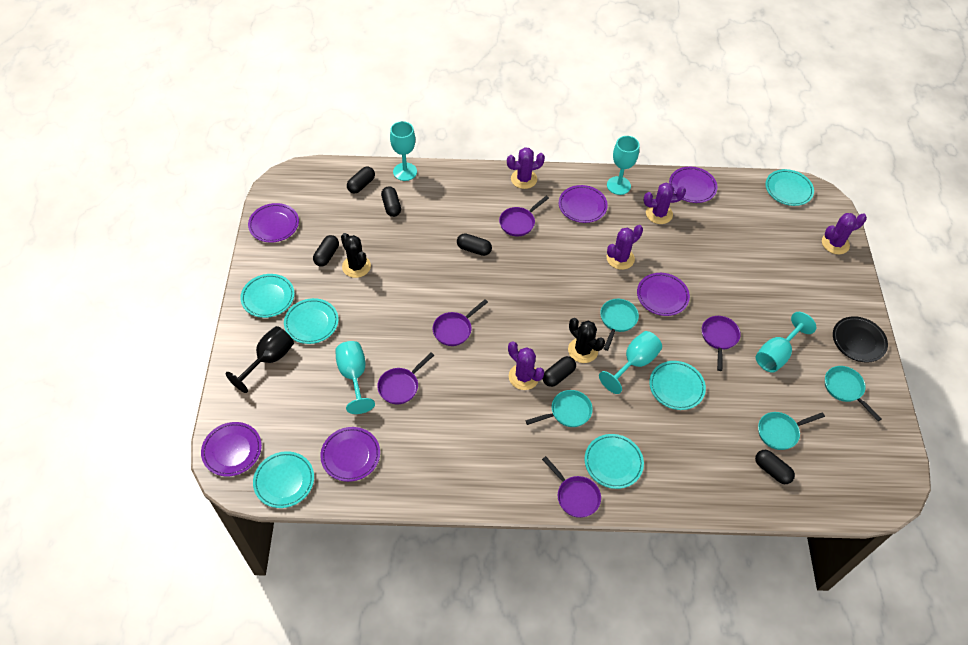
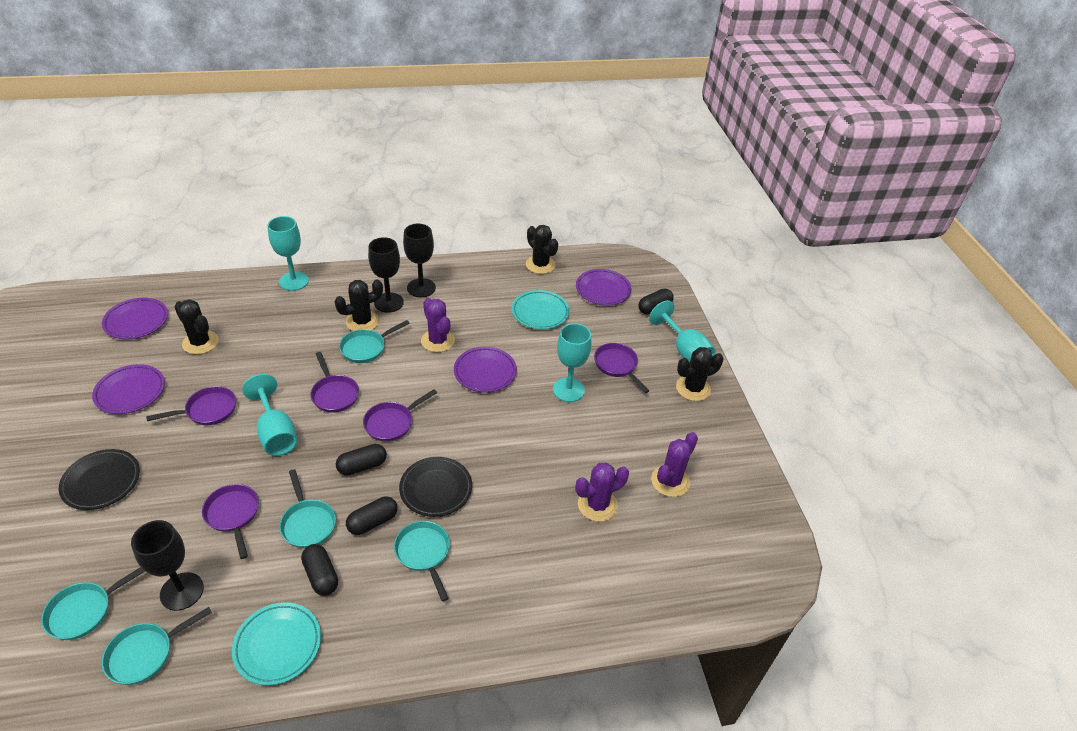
black cactus: 2 -> 4
black capsule: 6 -> 4
black goblet: 1 -> 3
black plate: 1 -> 2
purple cactus: 5 -> 3
purple plate: 6 -> 4
turquoise goblet: 5 -> 4
turquoise pan: 4 -> 5
turquoise plate: 6 -> 2

